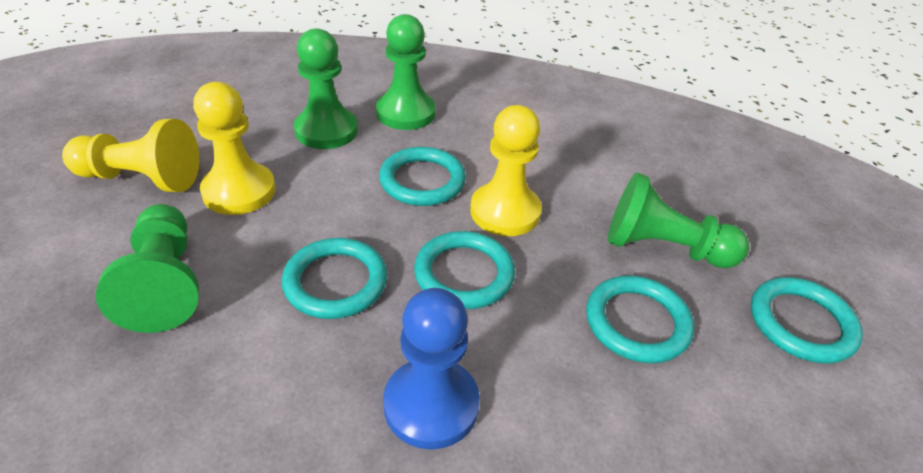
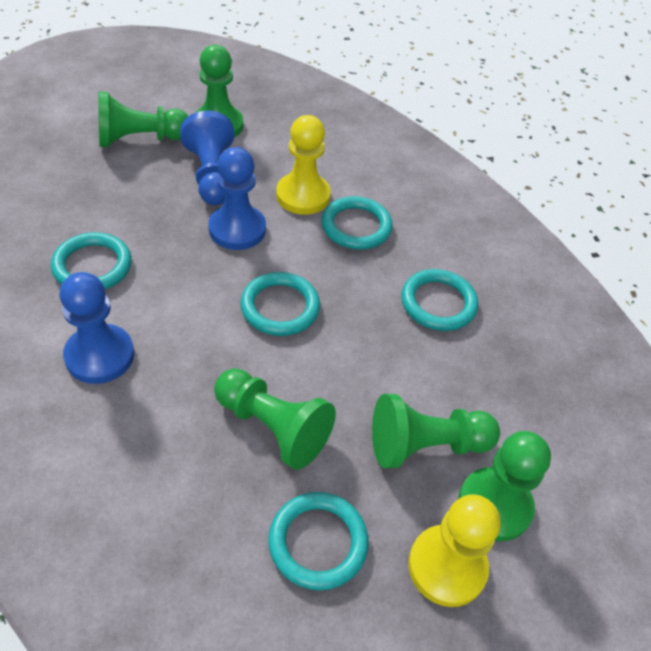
blue pawn: 1 -> 3
green pawn: 4 -> 5
yellow pawn: 3 -> 2

